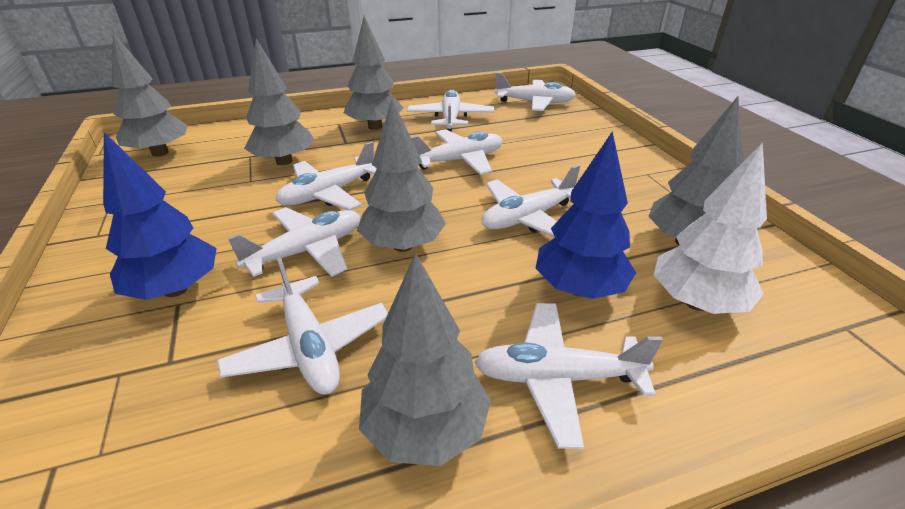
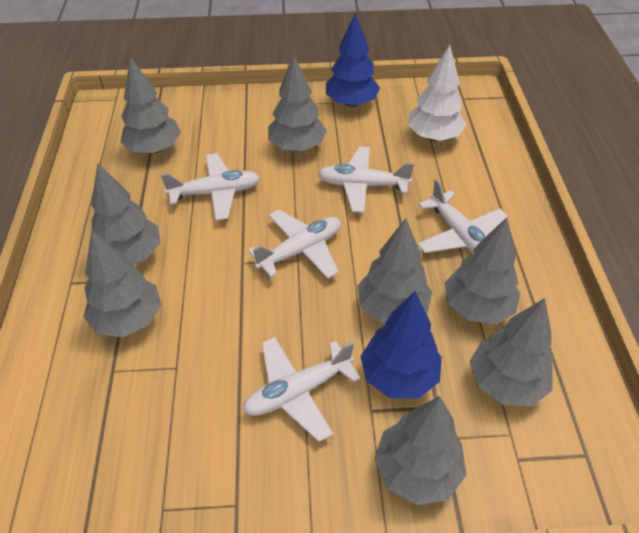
grey tree: 6 -> 8
white plane: 8 -> 5

